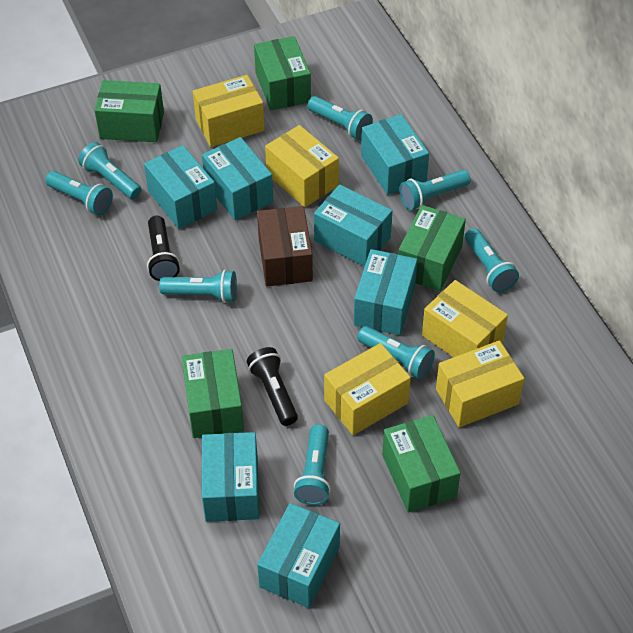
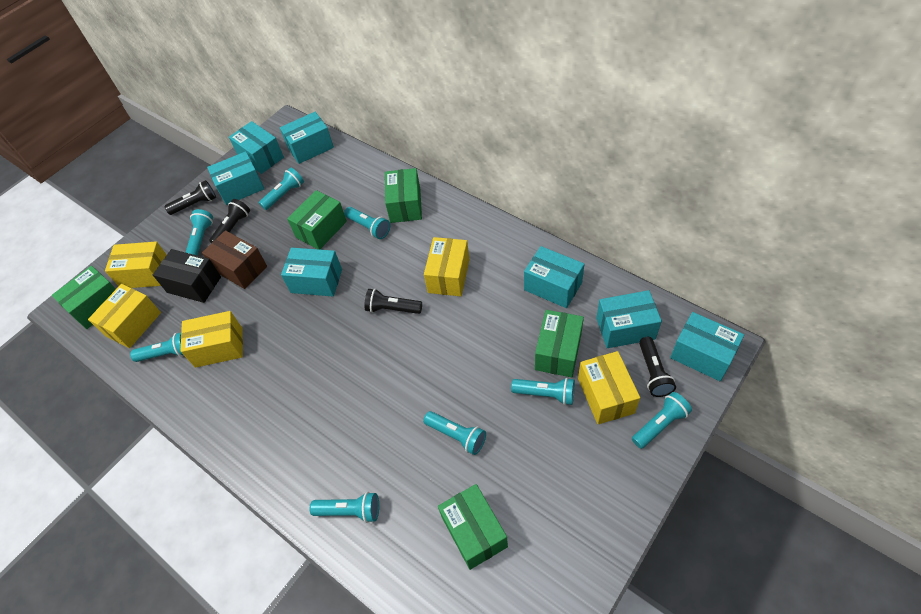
black box: 0 -> 1
black flashlight: 2 -> 4

